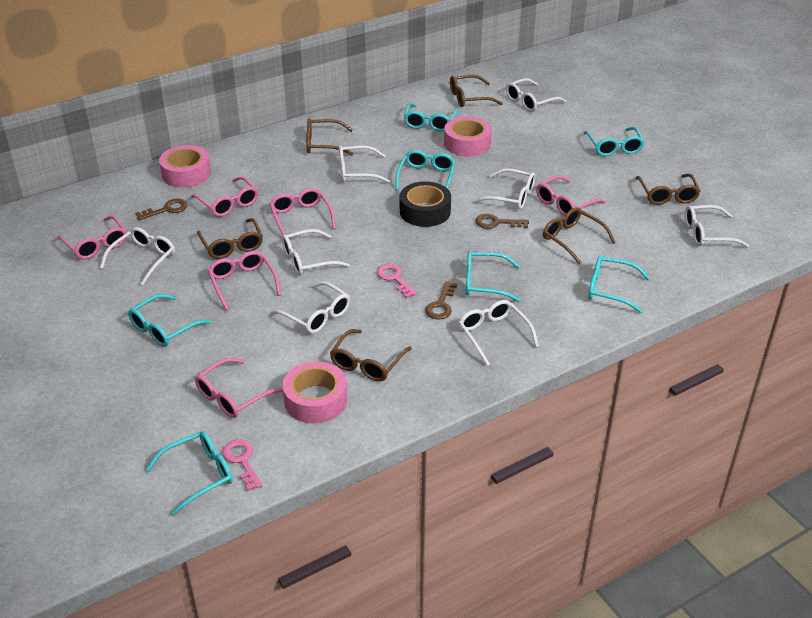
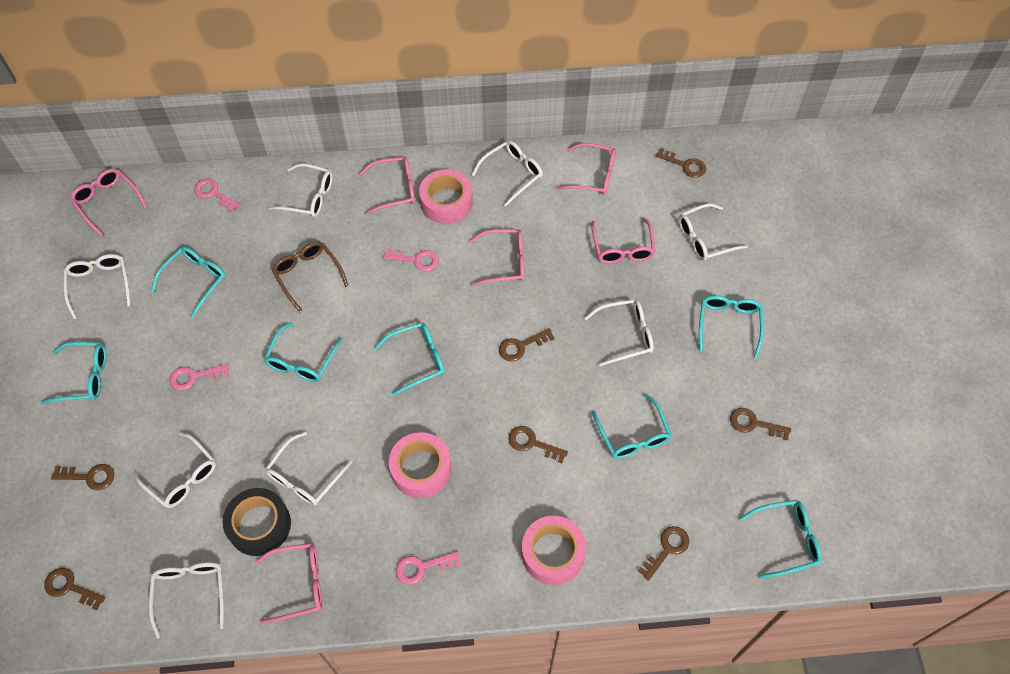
brown glasses: 6 -> 1
brown key: 3 -> 7
pink key: 2 -> 4

